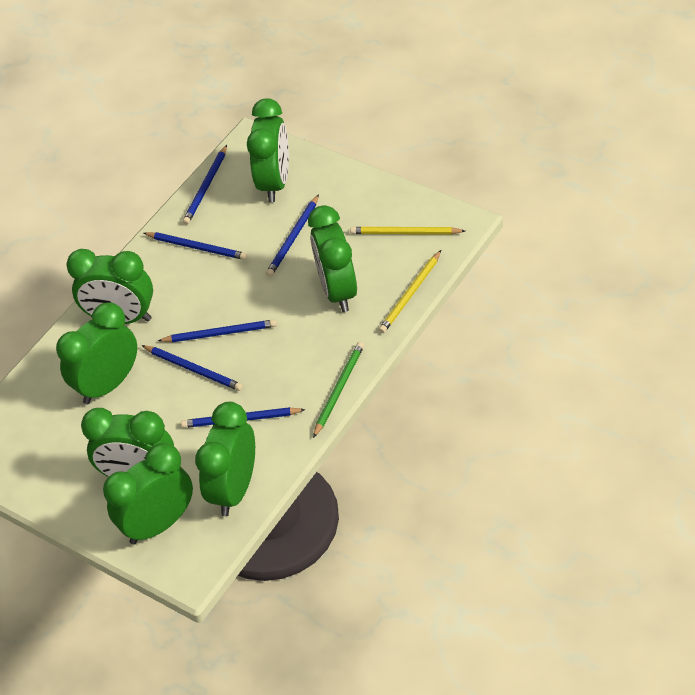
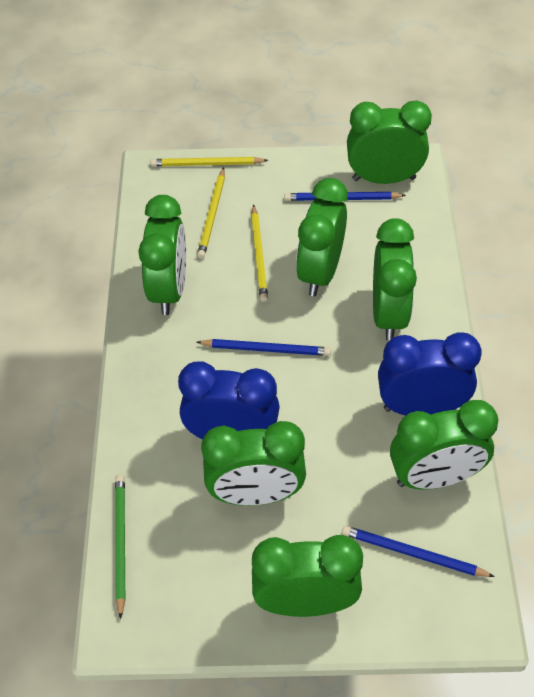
blue clock: 0 -> 2
blue pencil: 6 -> 3
yellow pencil: 2 -> 3

